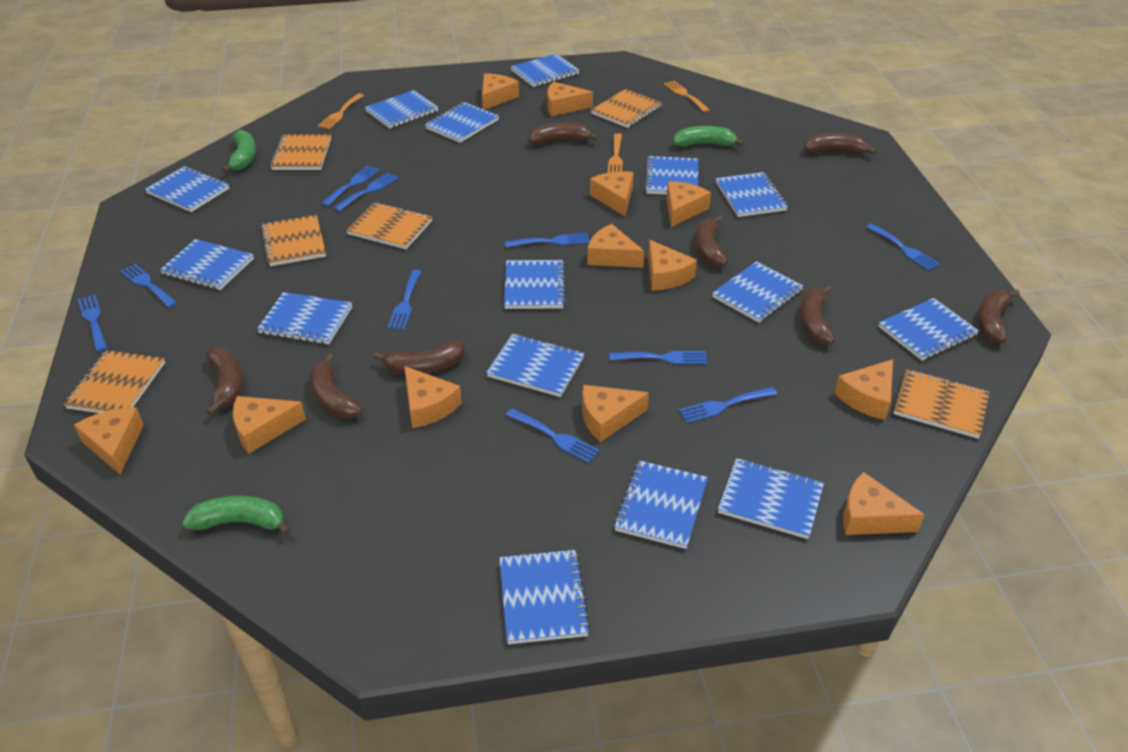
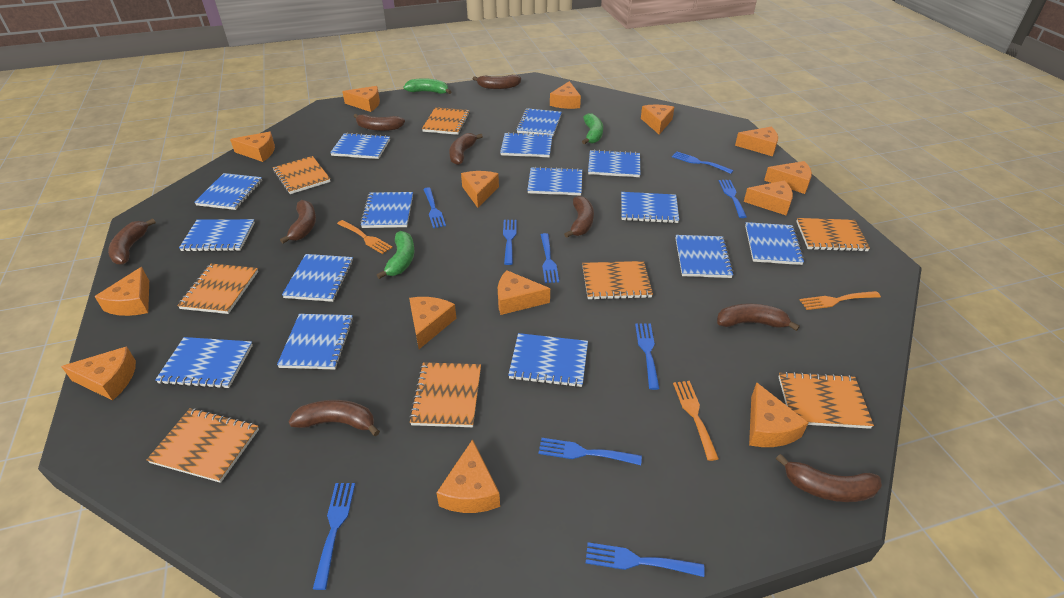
blue fork: 10 -> 9
brown banana: 8 -> 9
orange cheese: 12 -> 14
orange notebook: 6 -> 8

